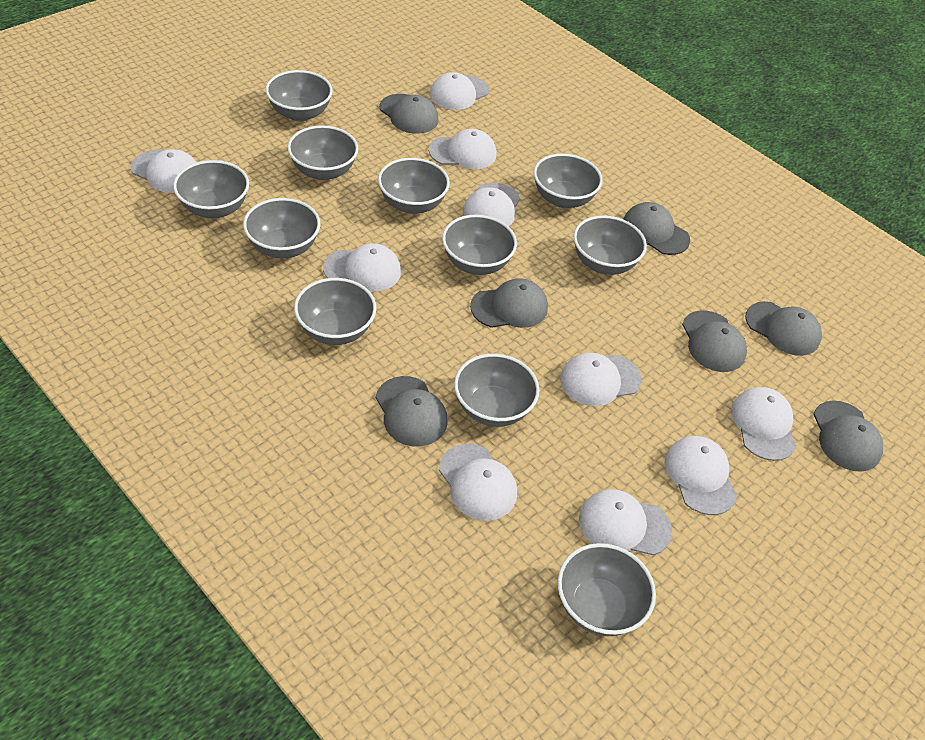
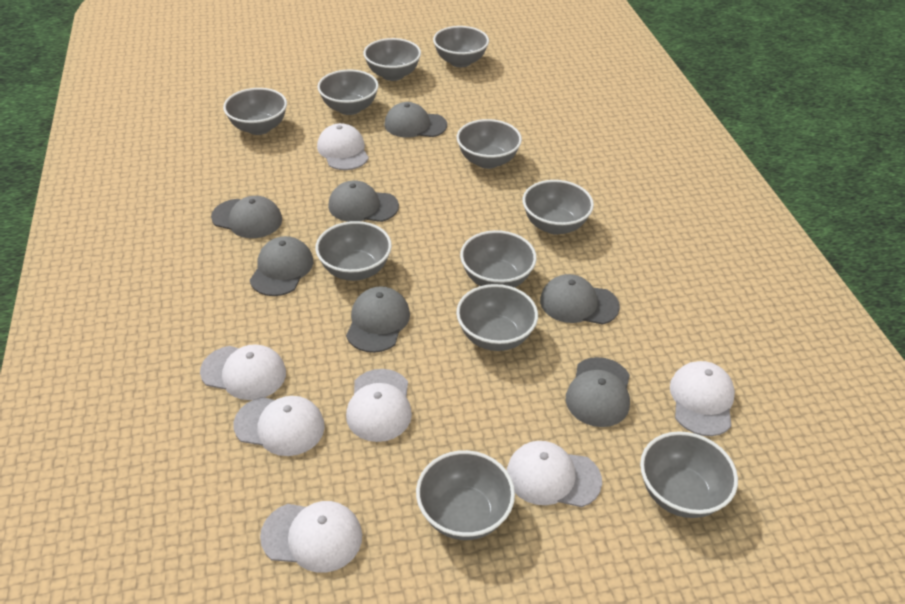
white cap: 10 -> 7

